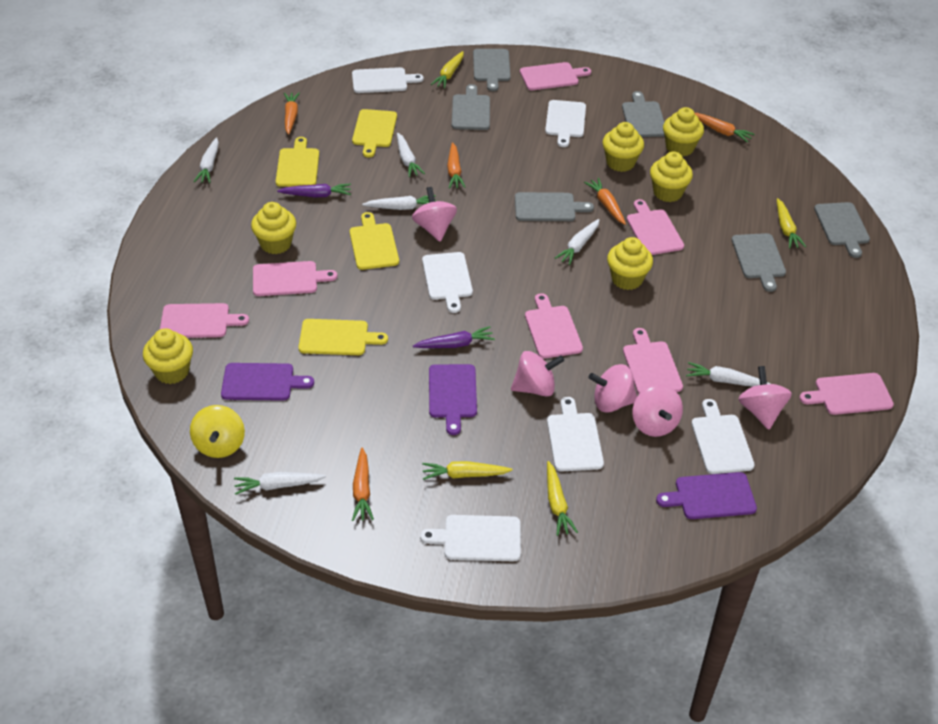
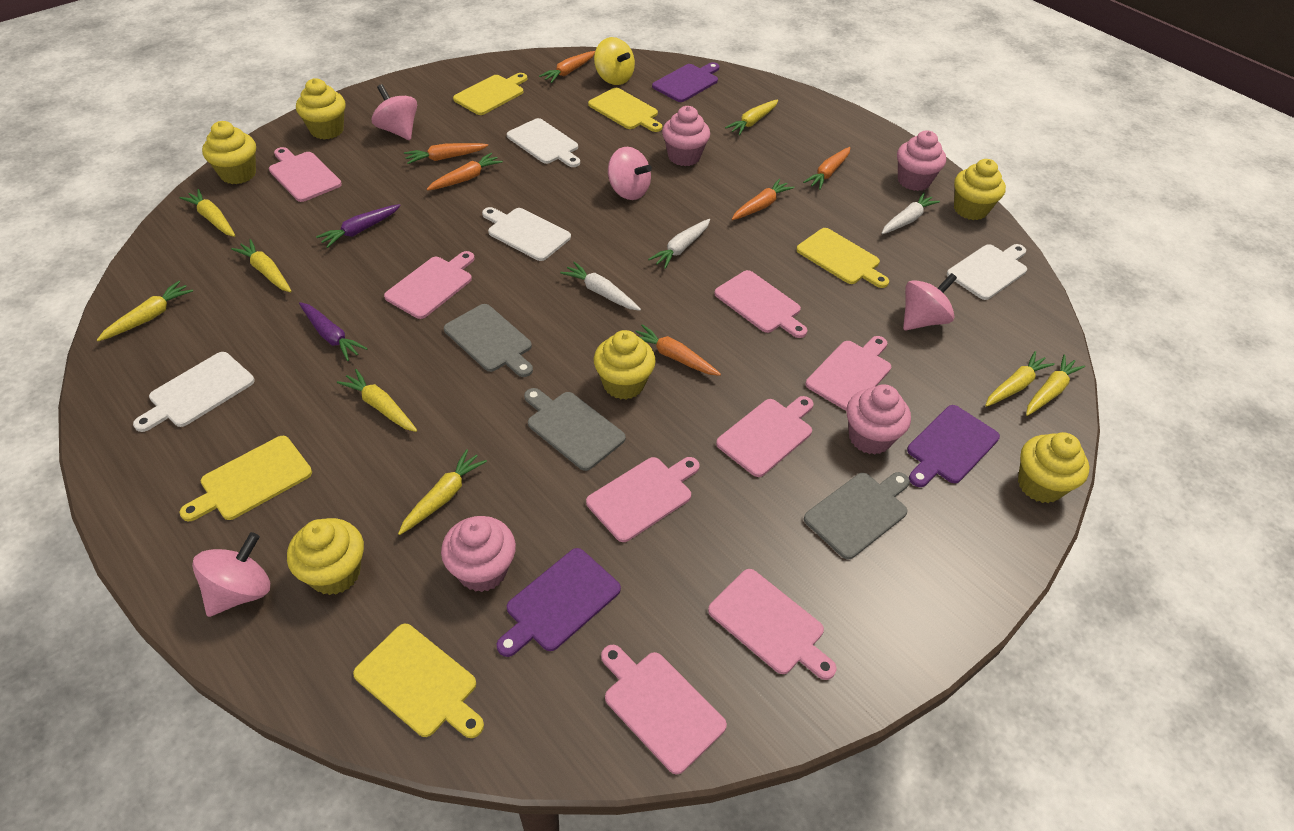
grey cutting board: 6 -> 3
orange carrot: 5 -> 6
pink cupcake: 0 -> 4
pink cutting board: 7 -> 8
pink spinning top: 5 -> 4
white carrot: 6 -> 3
white cutting board: 6 -> 4
yellow carrot: 4 -> 8
yellow cutting board: 4 -> 5

